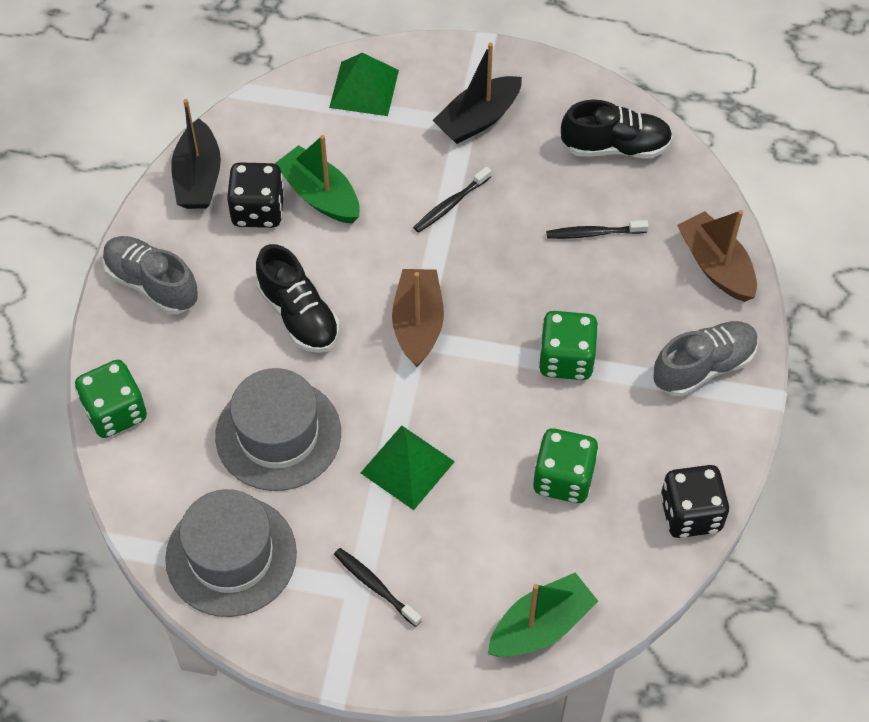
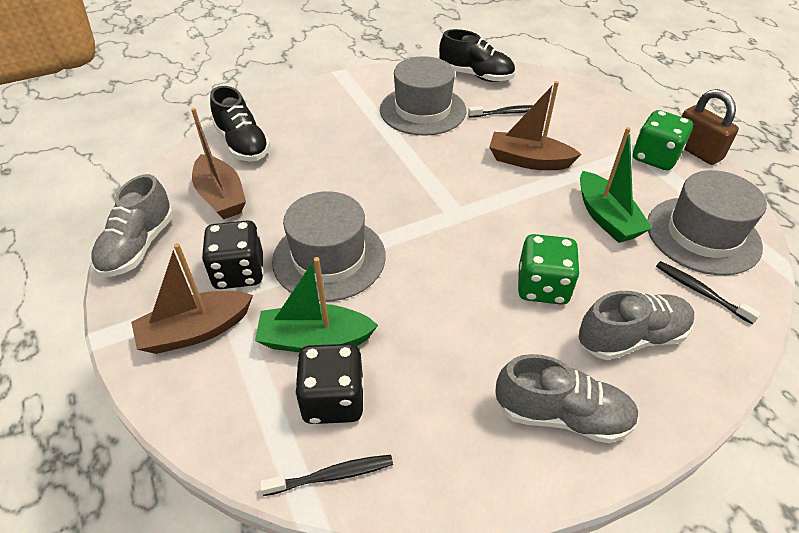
black boat: 2 -> 0
brown boat: 2 -> 3
brown padlock: 0 -> 1
green dice: 3 -> 2
green pyramid: 2 -> 0
grey hat: 2 -> 3
grey shoe: 2 -> 3

